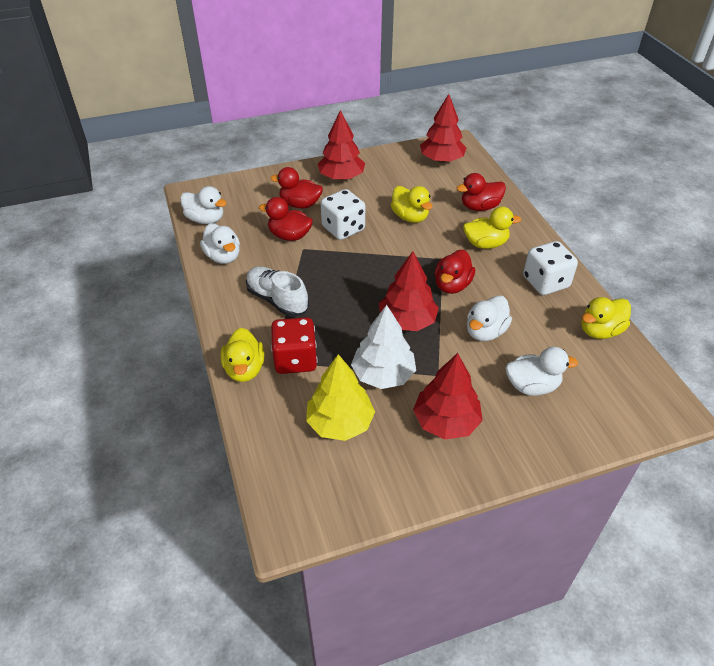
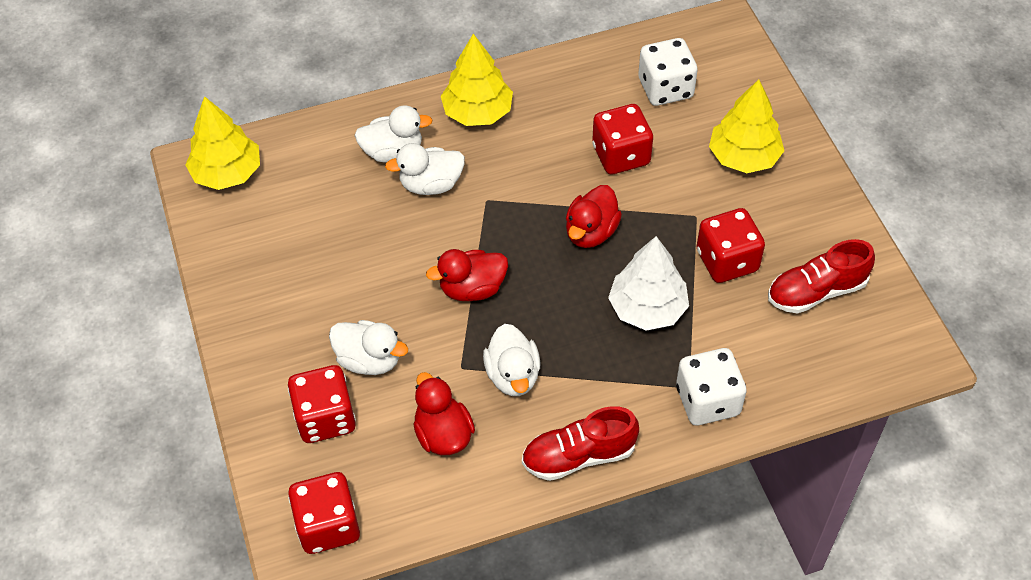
red dice: 1 -> 4
red duck: 4 -> 3
red shoe: 0 -> 2
red tree: 4 -> 0
white shoe: 1 -> 0
yellow duck: 4 -> 0
yellow tree: 1 -> 3

